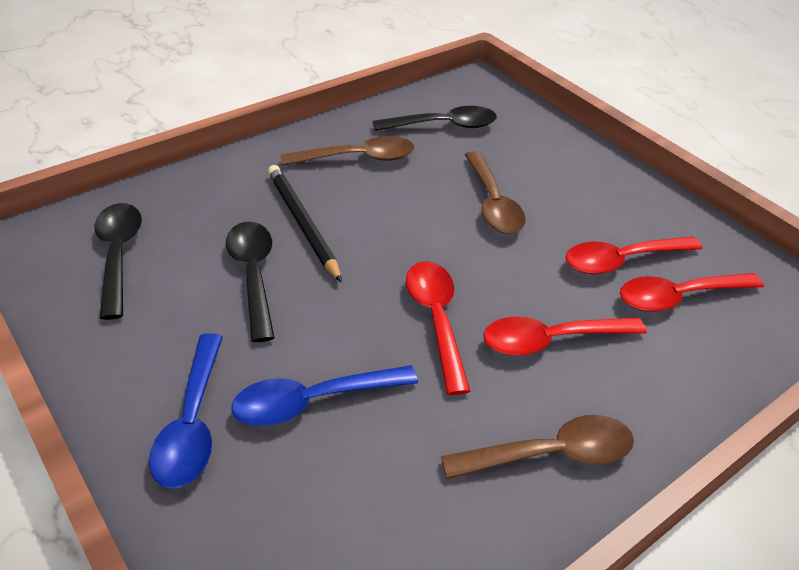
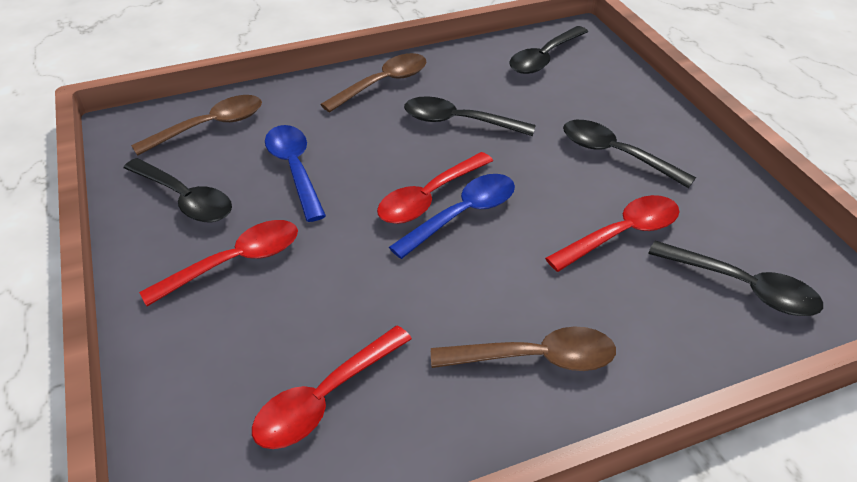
black pencil: 1 -> 0
black spoon: 3 -> 5

